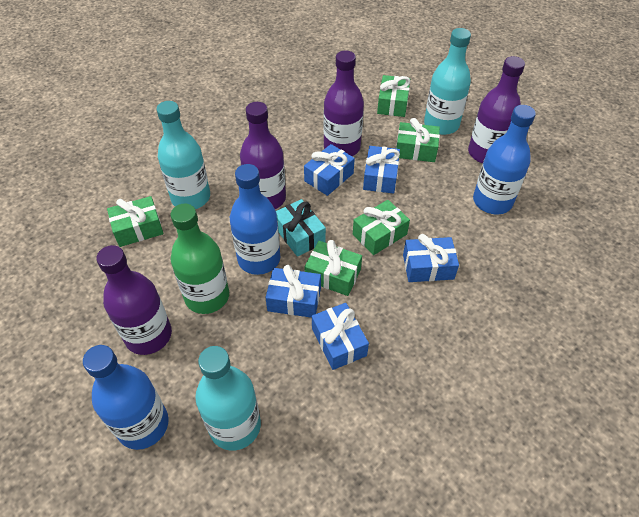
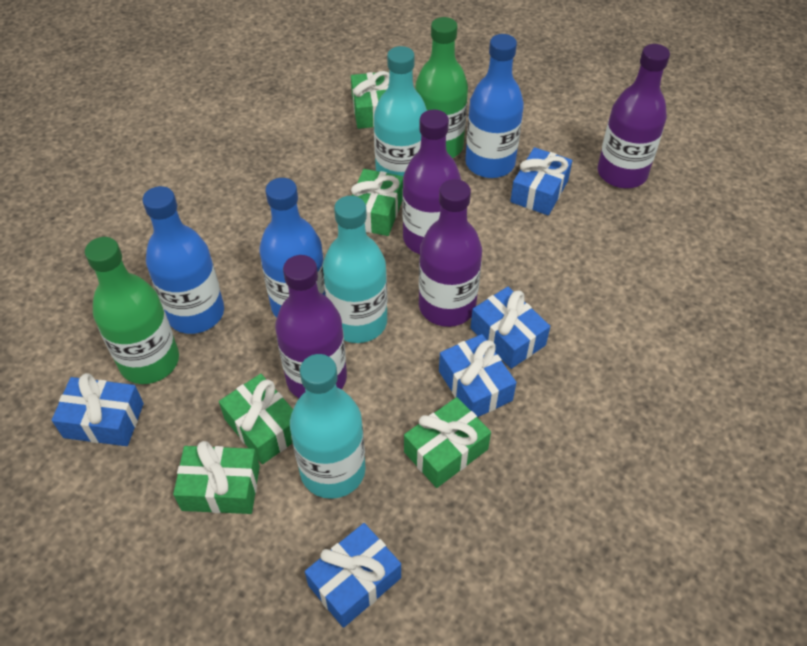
green bottle: 1 -> 2
turquoise gift: 1 -> 0

